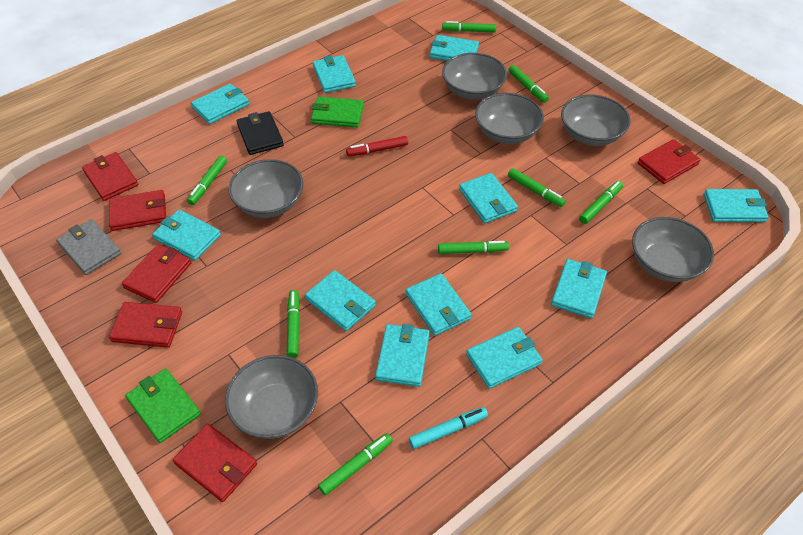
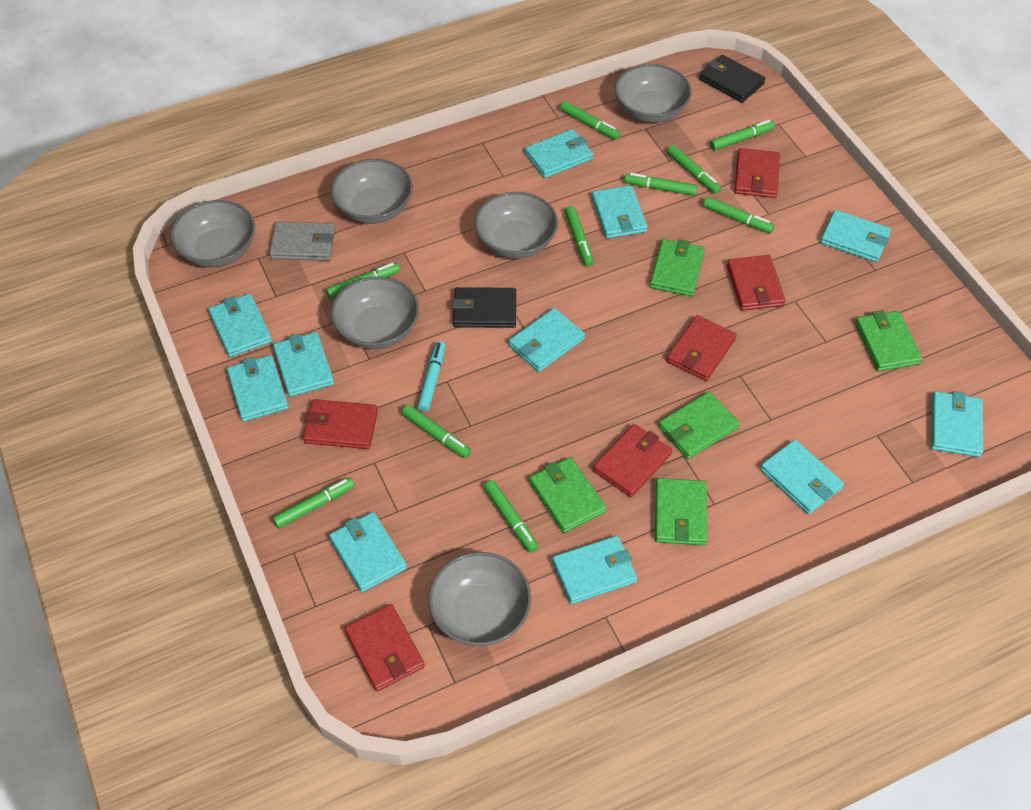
black wallet: 1 -> 2
green marker: 8 -> 10
green wallet: 2 -> 5
red marker: 1 -> 0

